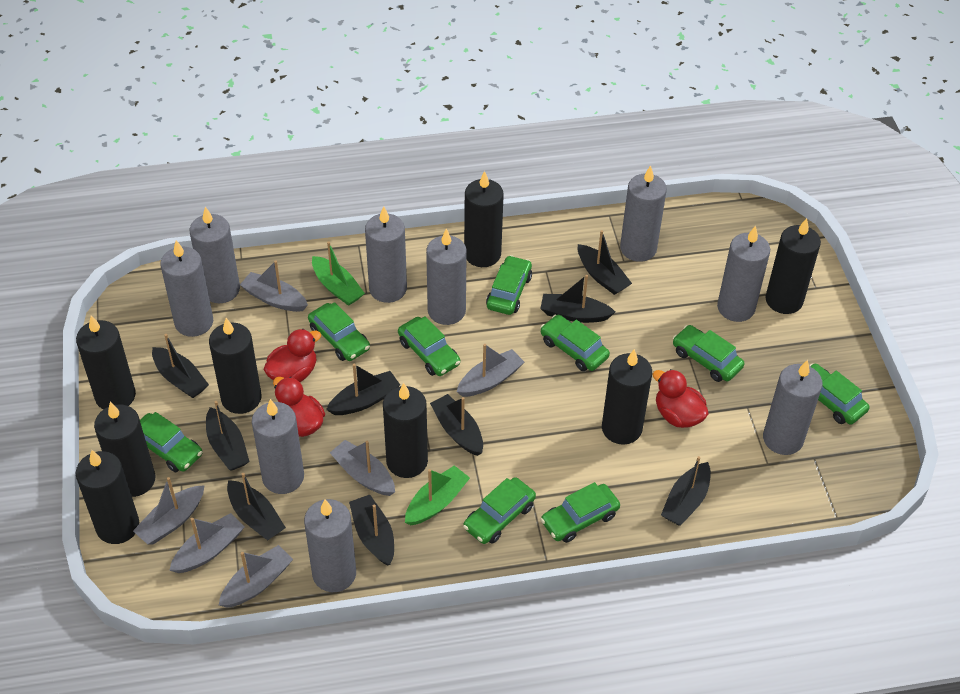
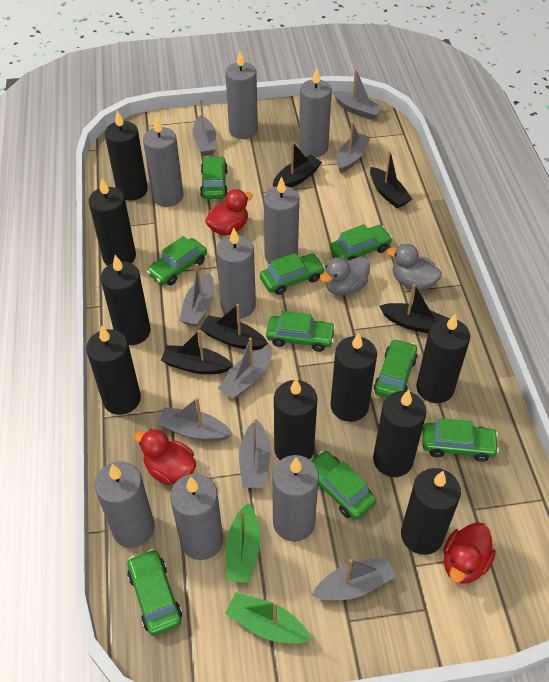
black boat: 9 -> 5
black candle: 8 -> 9
grey boat: 6 -> 8
grey candle: 9 -> 8
grey duck: 0 -> 2

